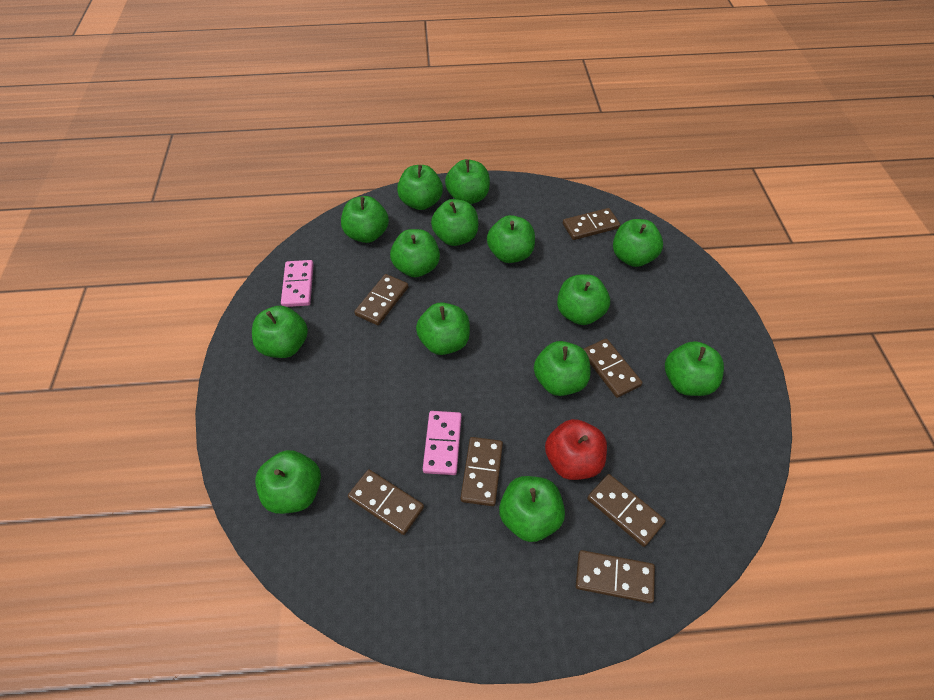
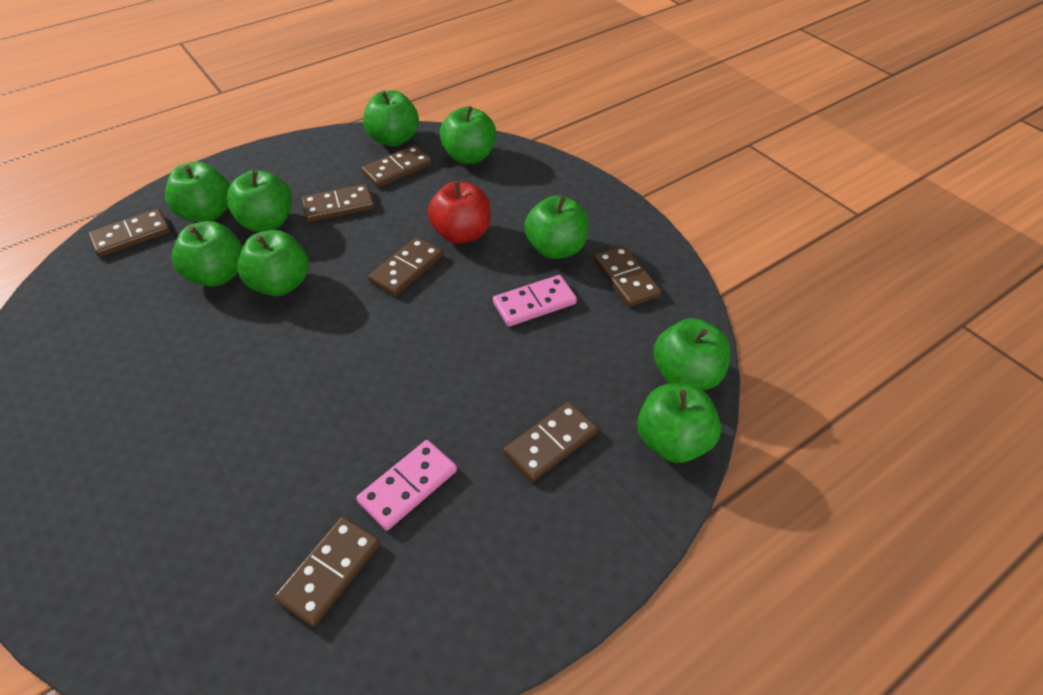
green apple: 14 -> 9

